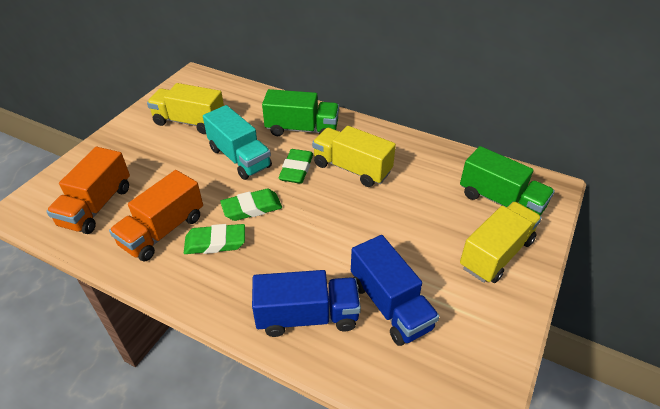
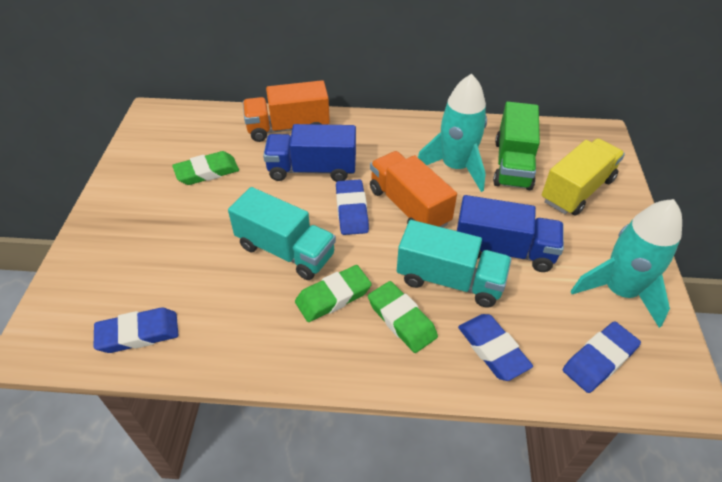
blue eraser: 0 -> 4
green truck: 2 -> 1
turquoise rocket: 0 -> 2
turquoise truck: 1 -> 2
yellow truck: 3 -> 1

